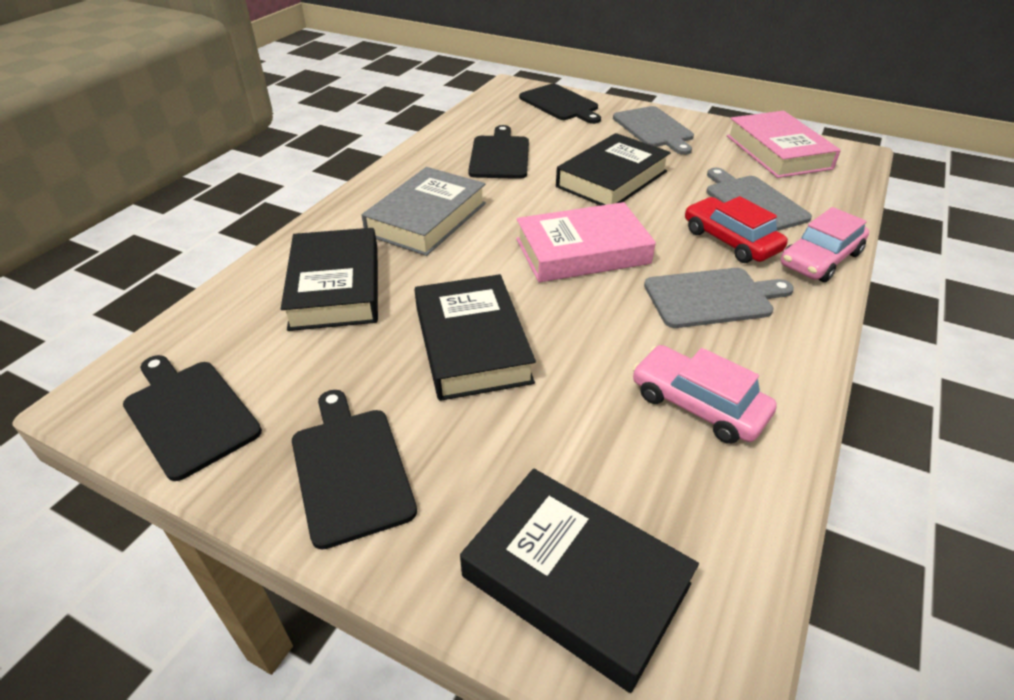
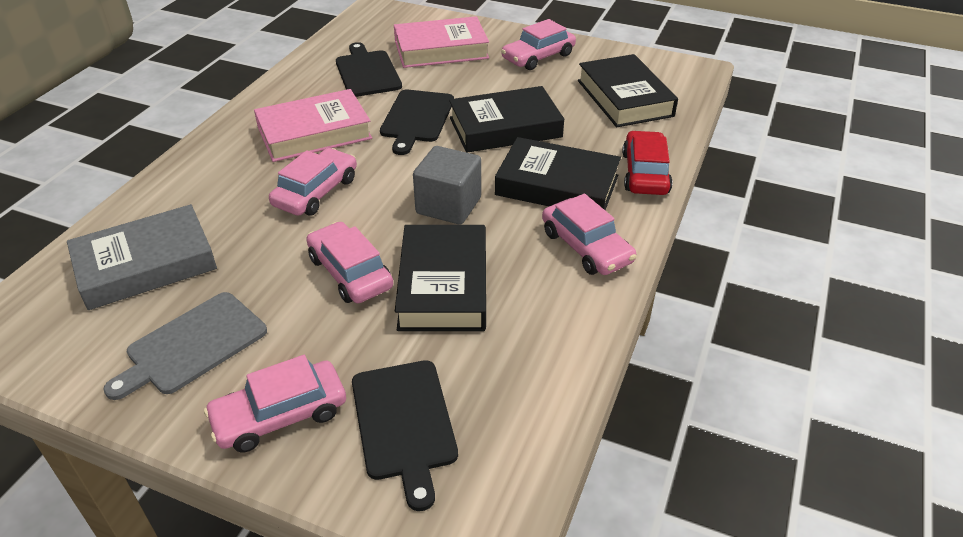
black cutting board: 4 -> 3
grey cube: 0 -> 1
grey cutting board: 3 -> 1
pink car: 2 -> 5

